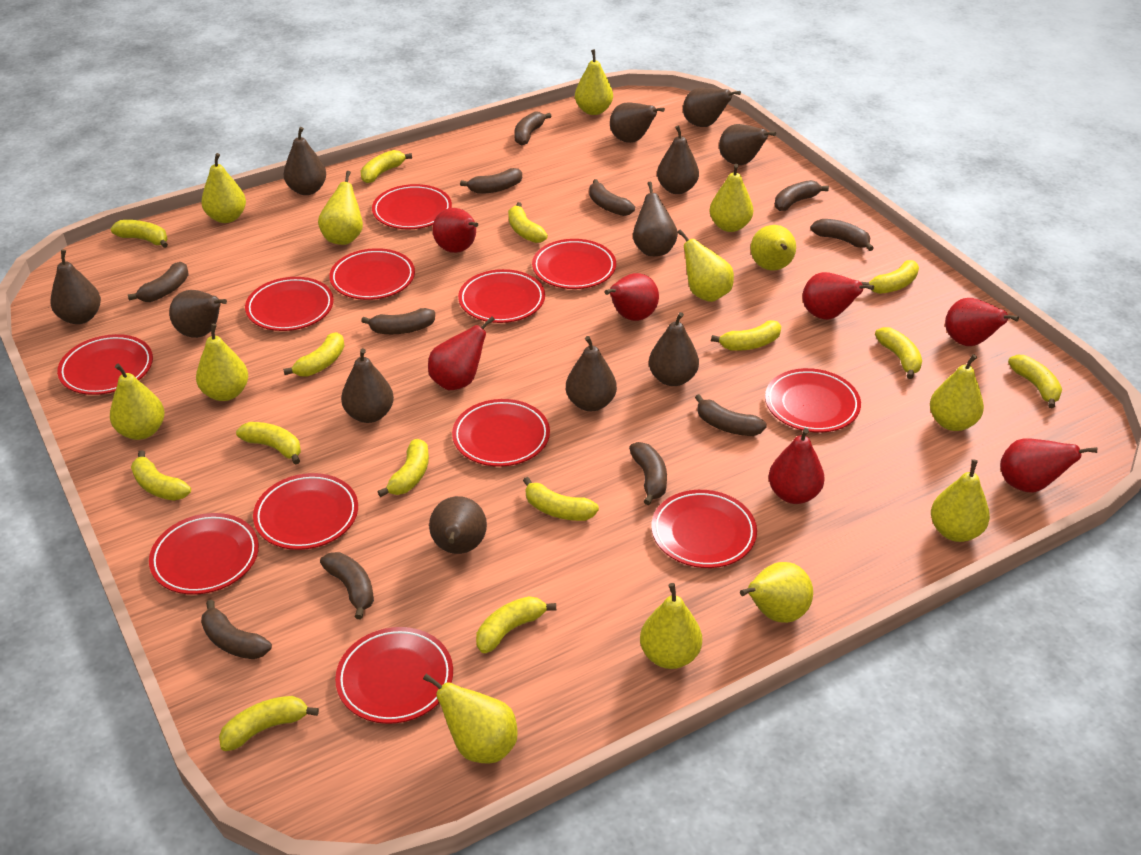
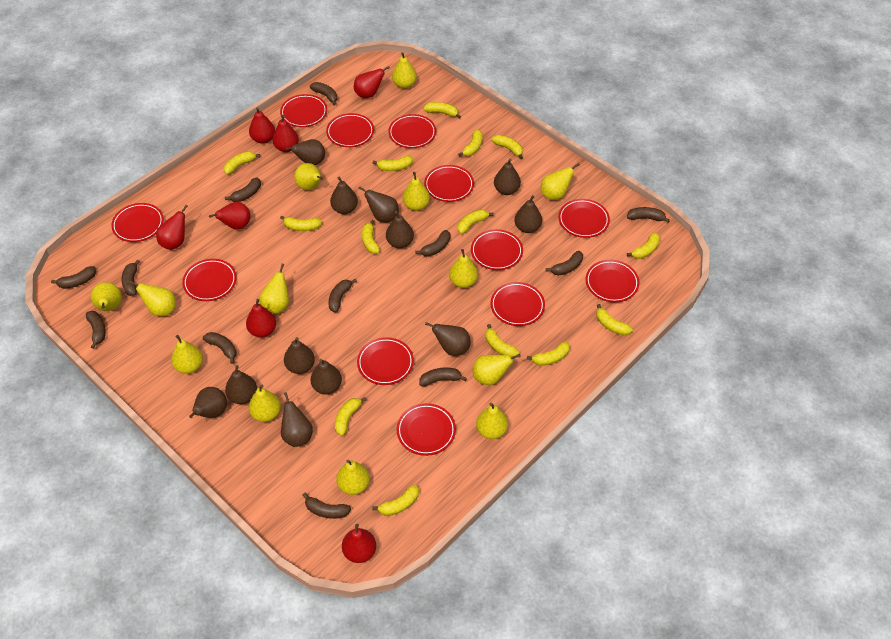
brown banana: 11 -> 12

